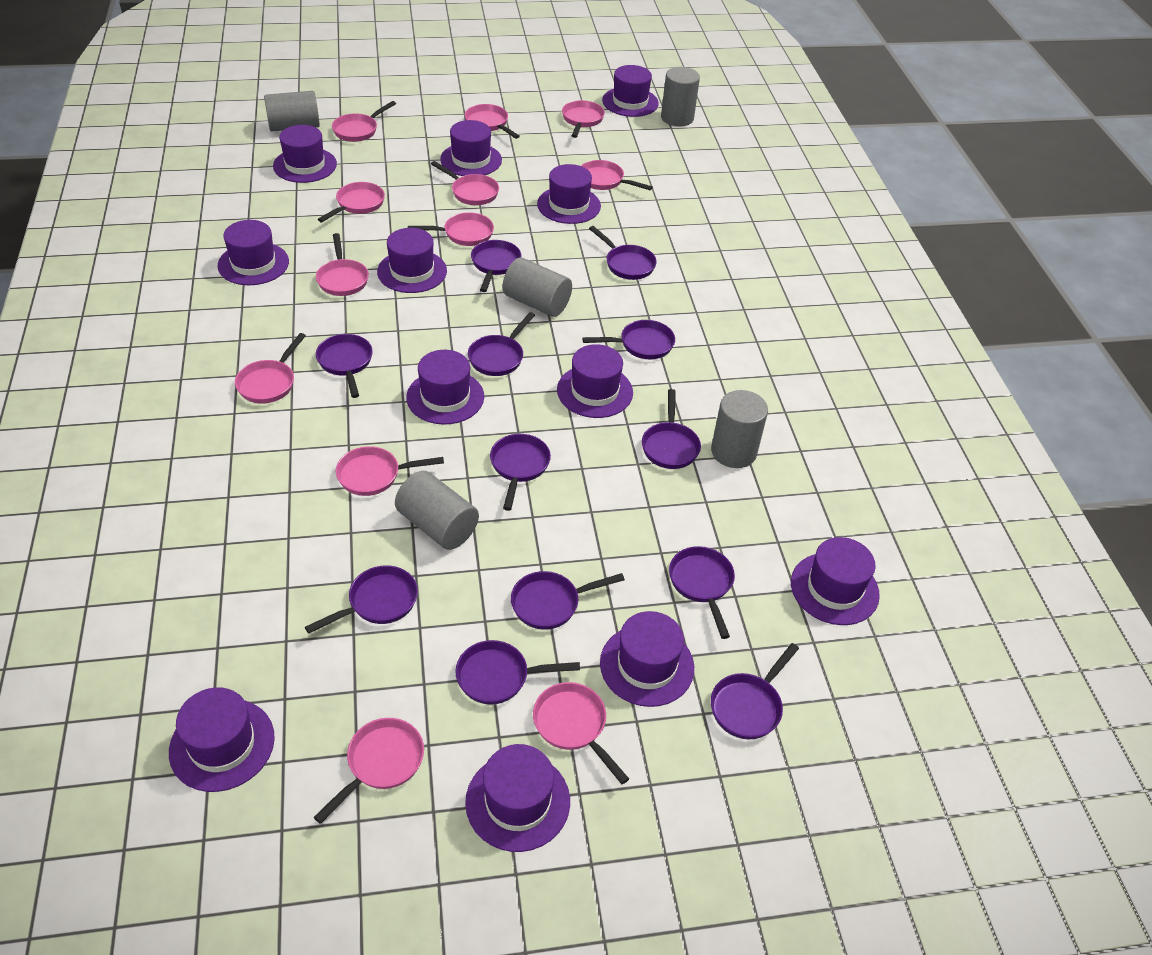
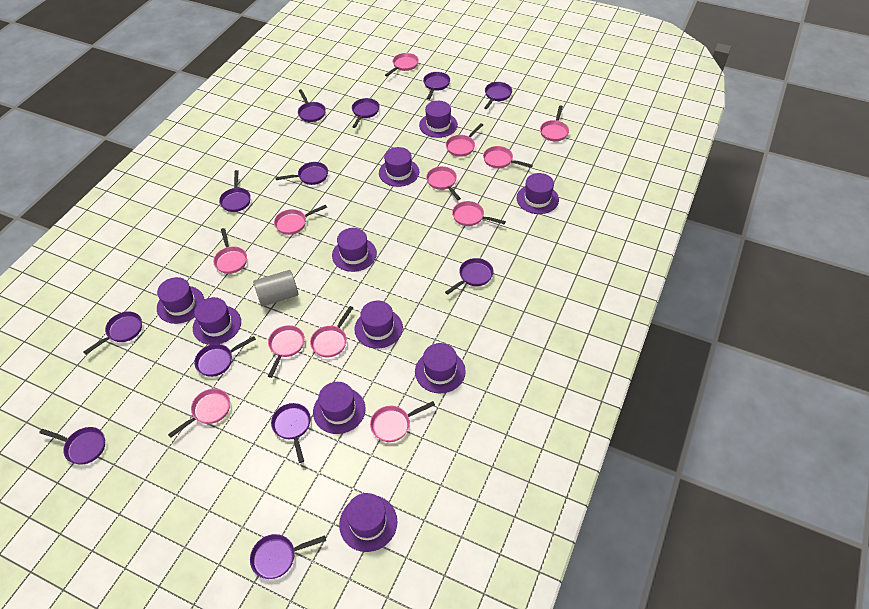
grey cylinder: 5 -> 1
purple hat: 12 -> 10

